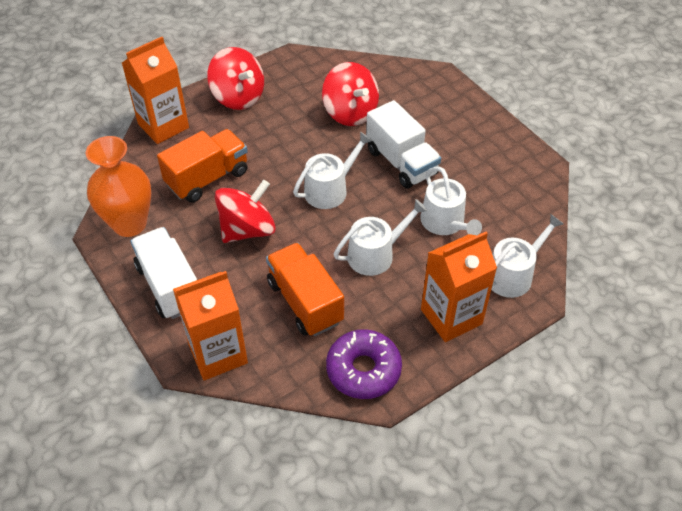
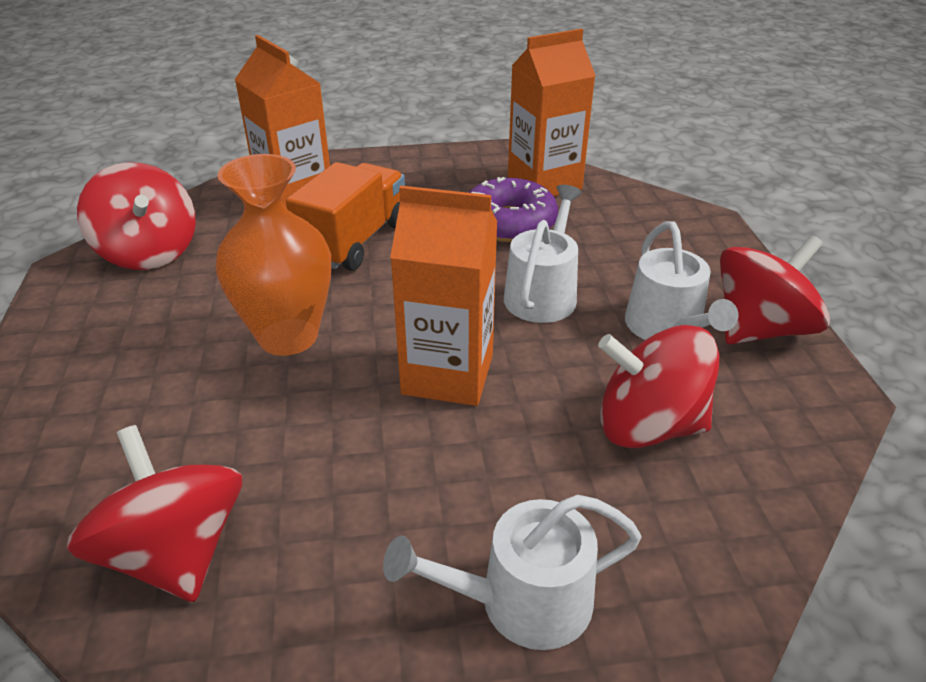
orange truck: 2 -> 1
red spinning top: 3 -> 4
white truck: 2 -> 0
white watering can: 4 -> 3

